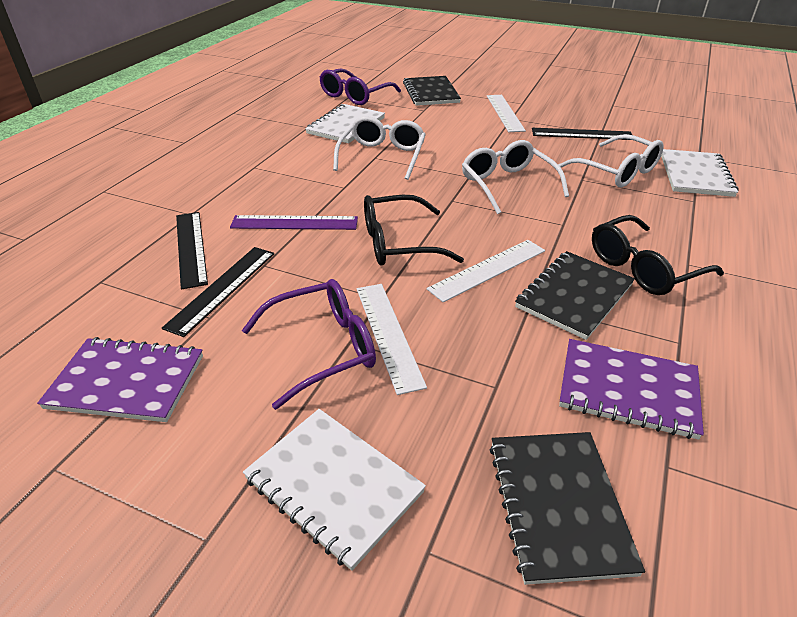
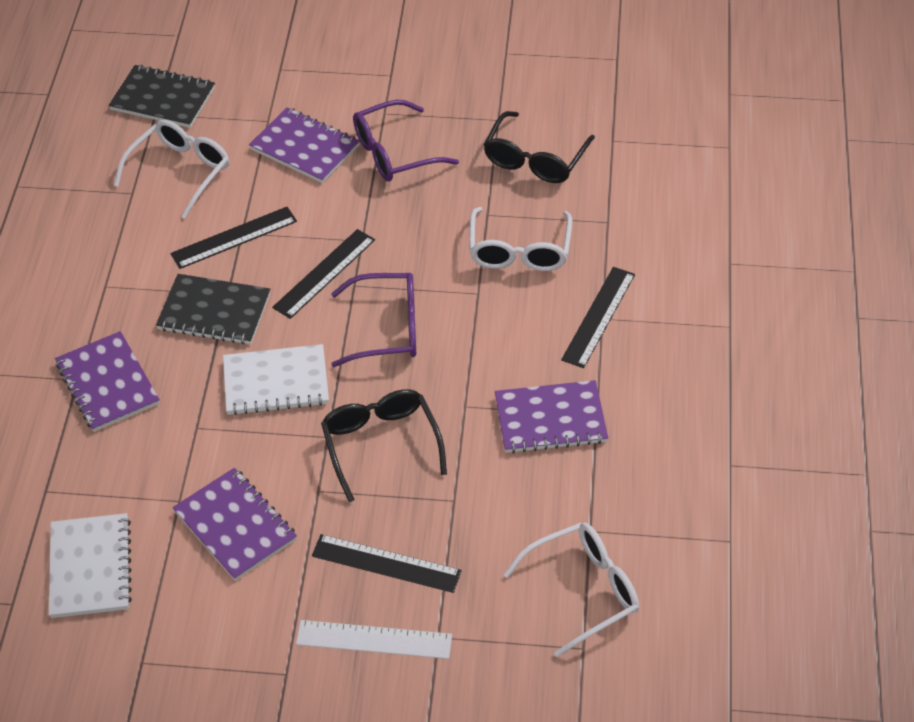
black notebook: 3 -> 2
black ruler: 3 -> 4
purple notebook: 2 -> 4
purple ruler: 1 -> 0
white notebook: 3 -> 2
white ruler: 3 -> 1

